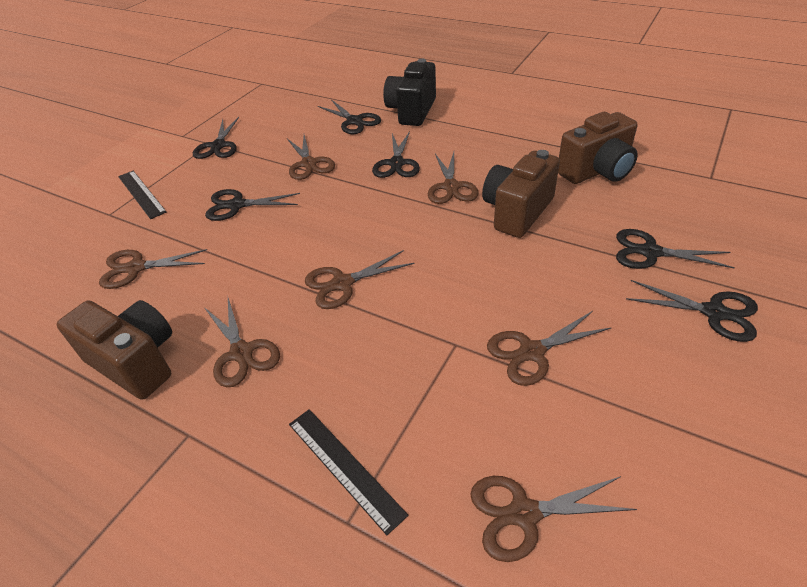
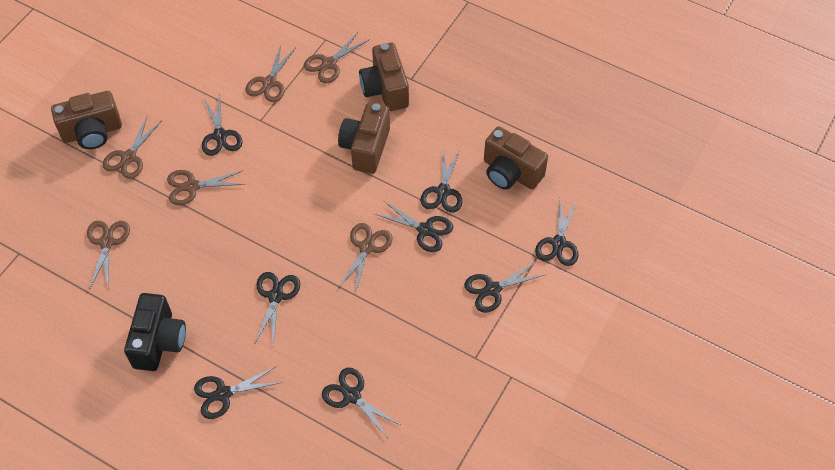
black ruler: 2 -> 0
black scissors: 6 -> 8
brown camera: 3 -> 4
brown scissors: 7 -> 6

